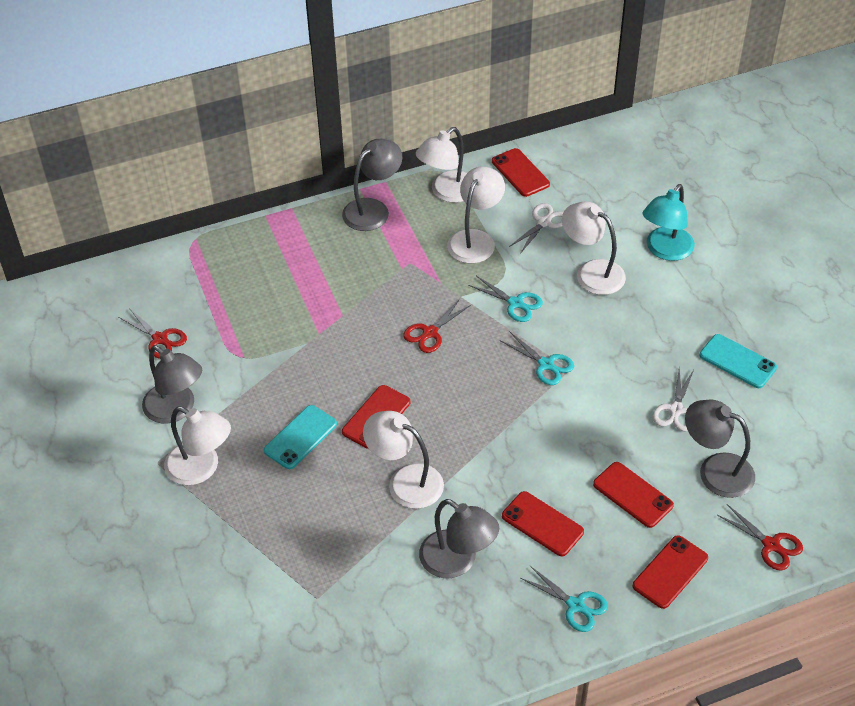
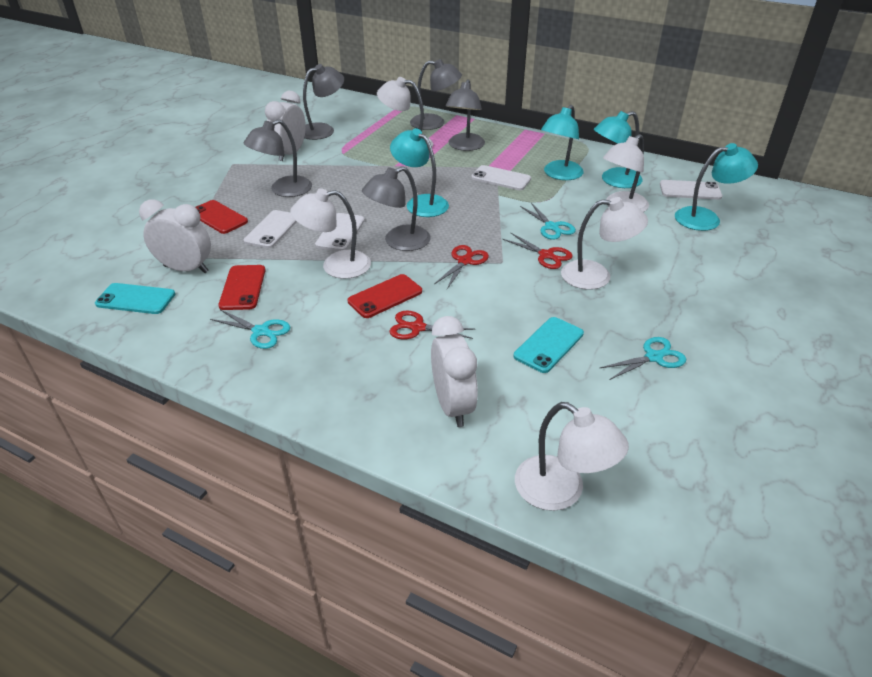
grey lamp: 4 -> 5
red phone: 5 -> 3
turquoise lamp: 1 -> 4
white clock: 0 -> 3
white phone: 0 -> 4
white scissors: 2 -> 0

